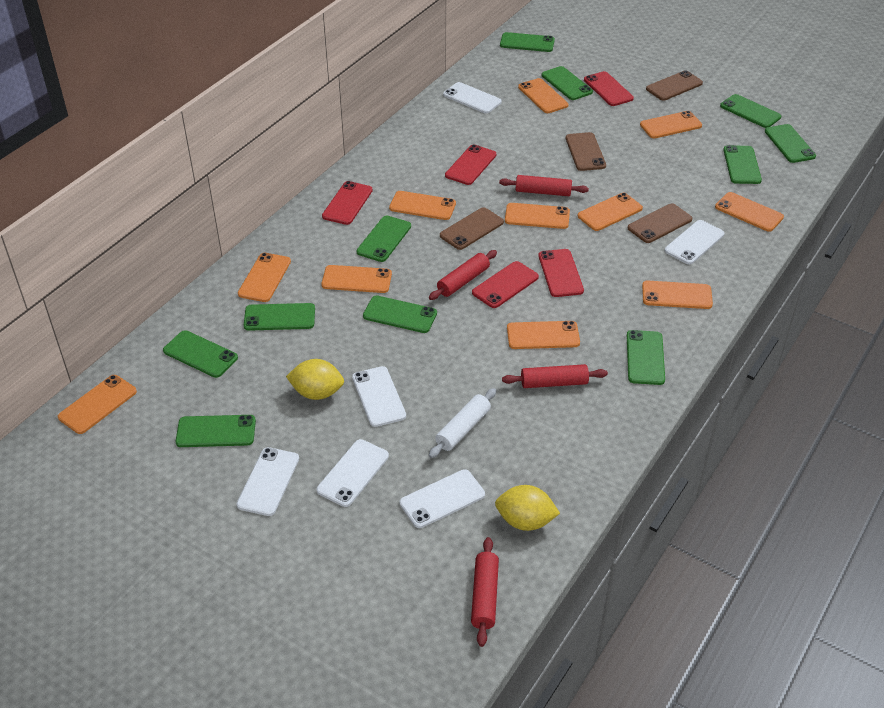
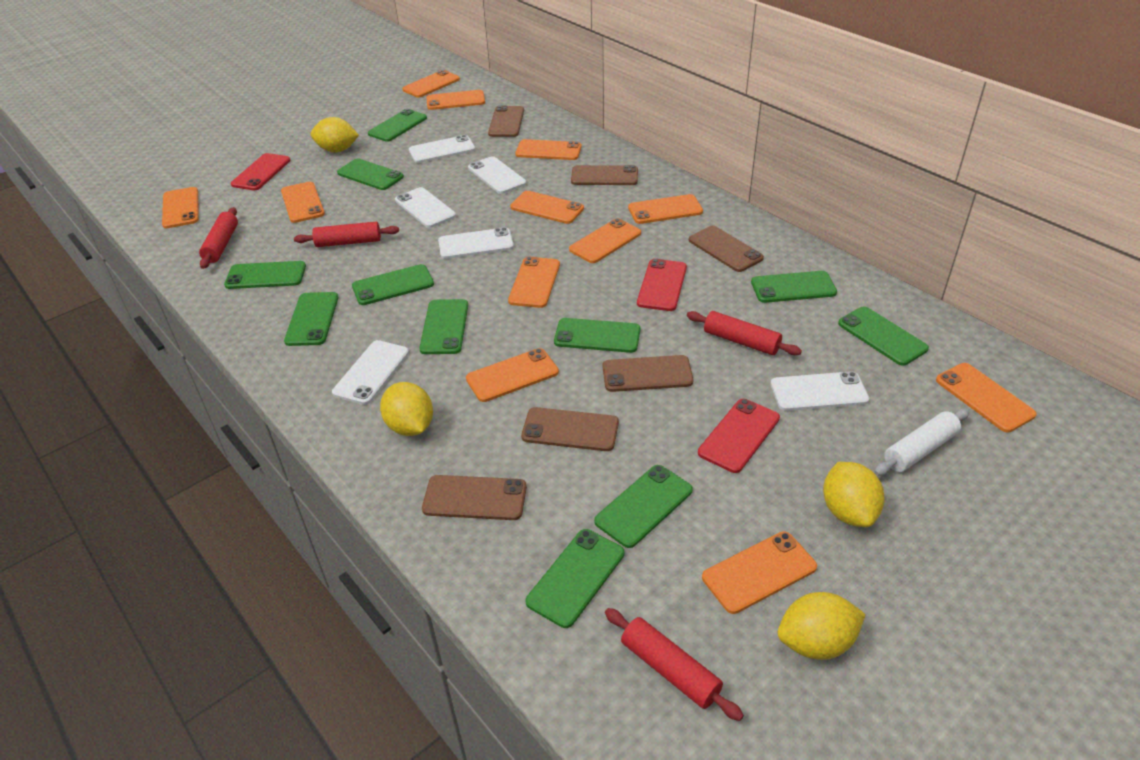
brown phone: 4 -> 6
orange phone: 11 -> 12
red phone: 5 -> 3
yellow lemon: 2 -> 4

